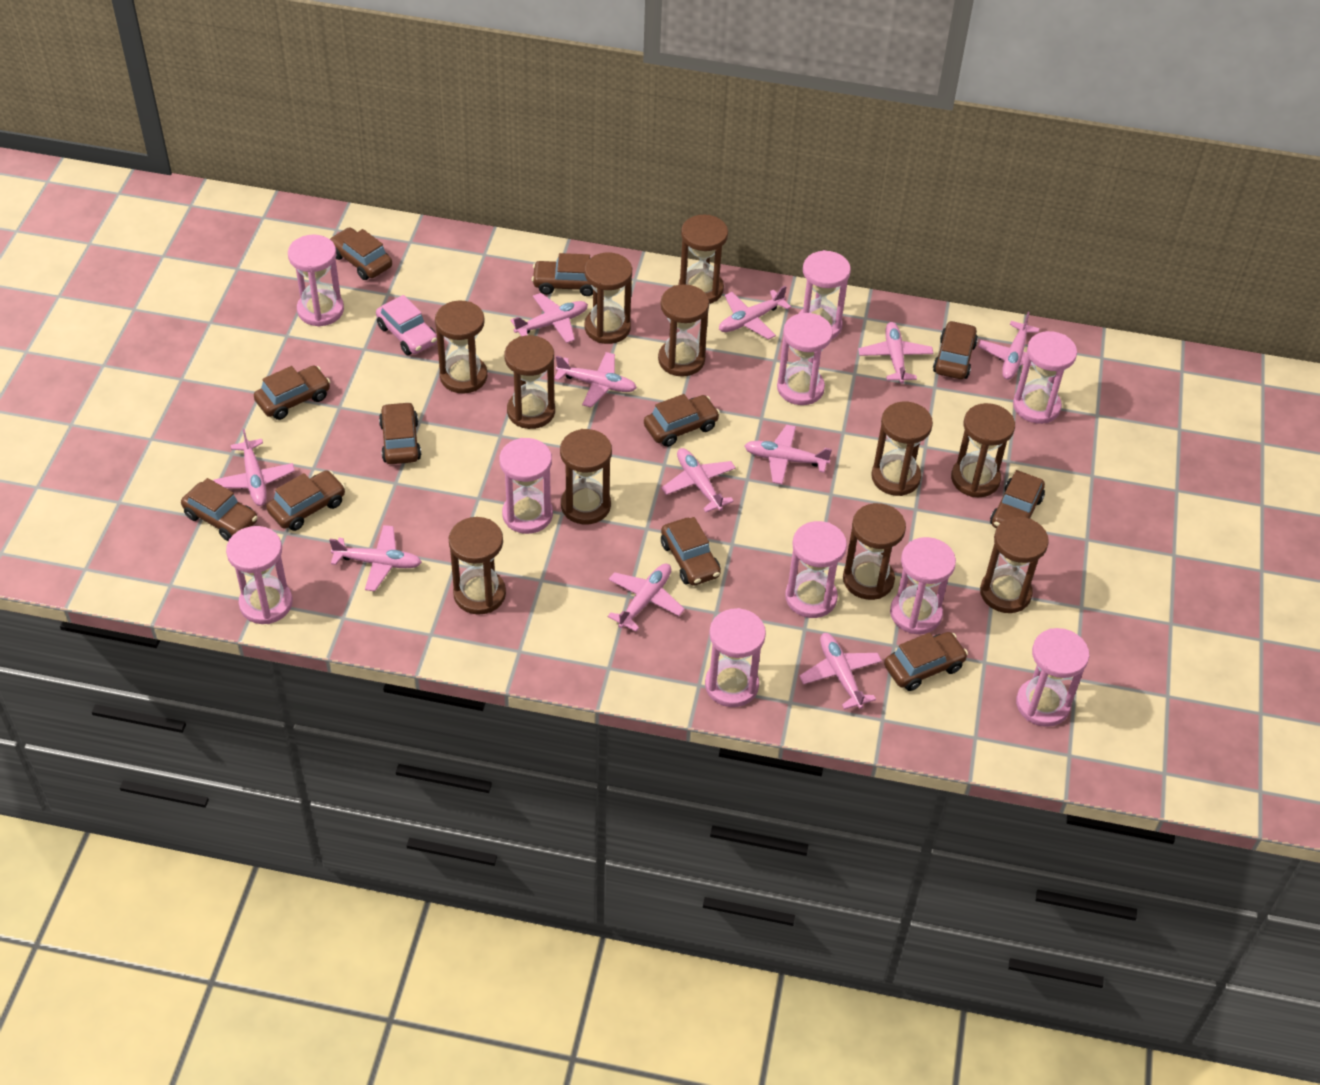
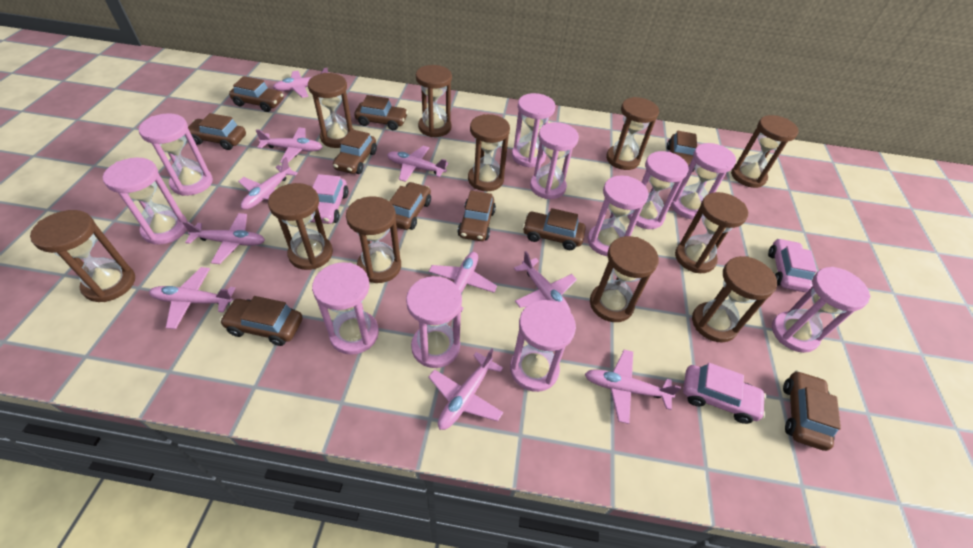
brown car: 11 -> 10
pink car: 1 -> 3
pink hourglass: 10 -> 11
pink plane: 11 -> 10

